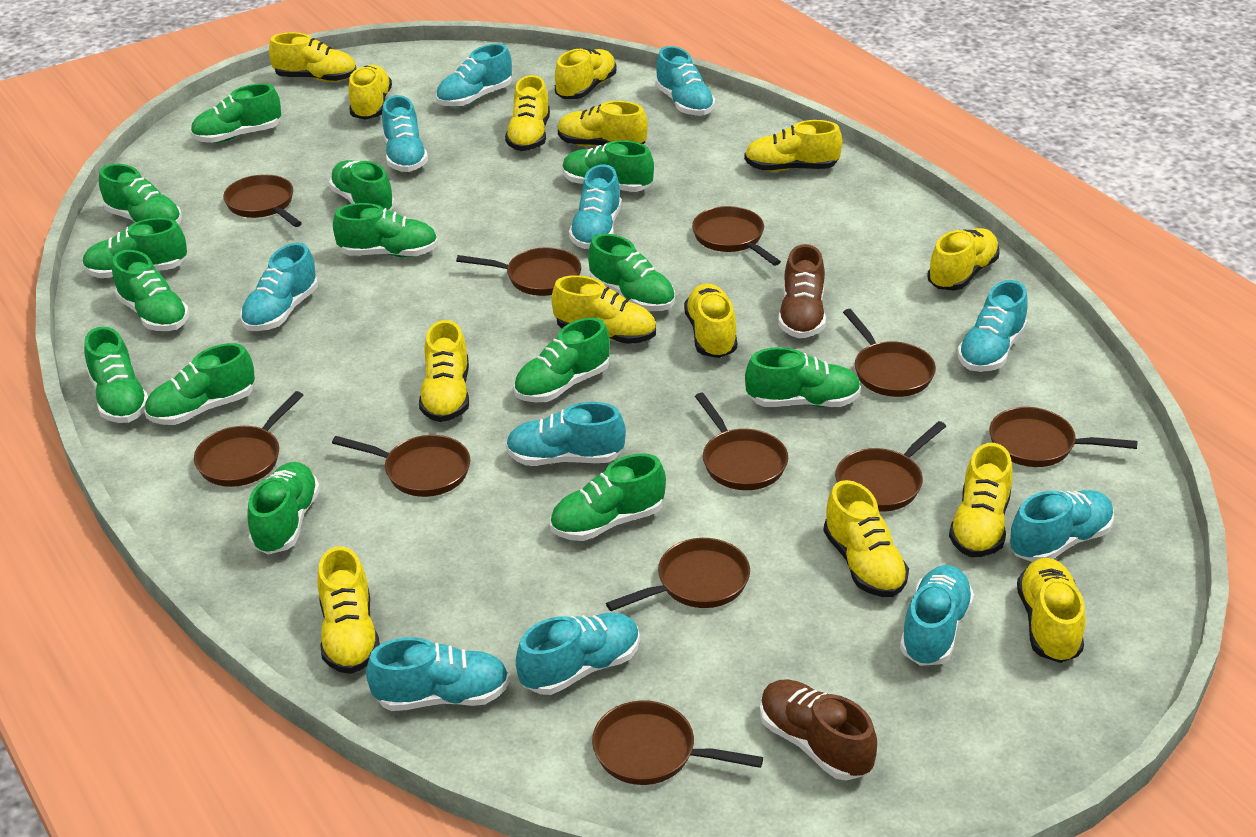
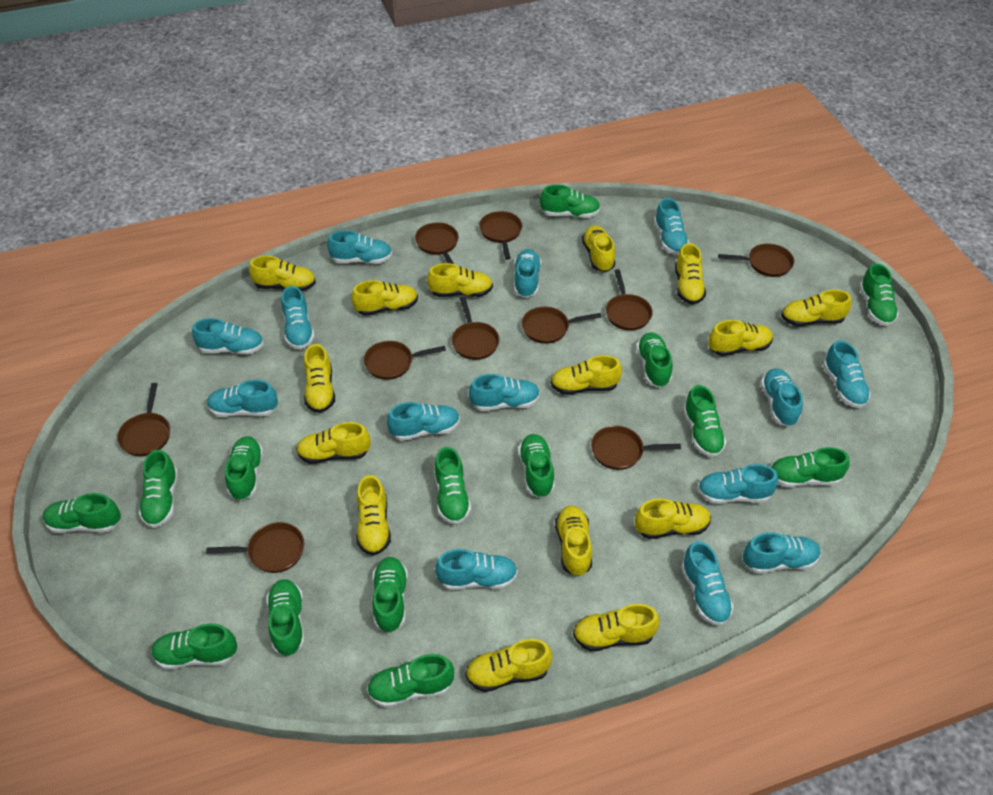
brown pan: 11 -> 10
brown shoe: 2 -> 0
turquoise shoe: 11 -> 14
yellow shoe: 14 -> 15

